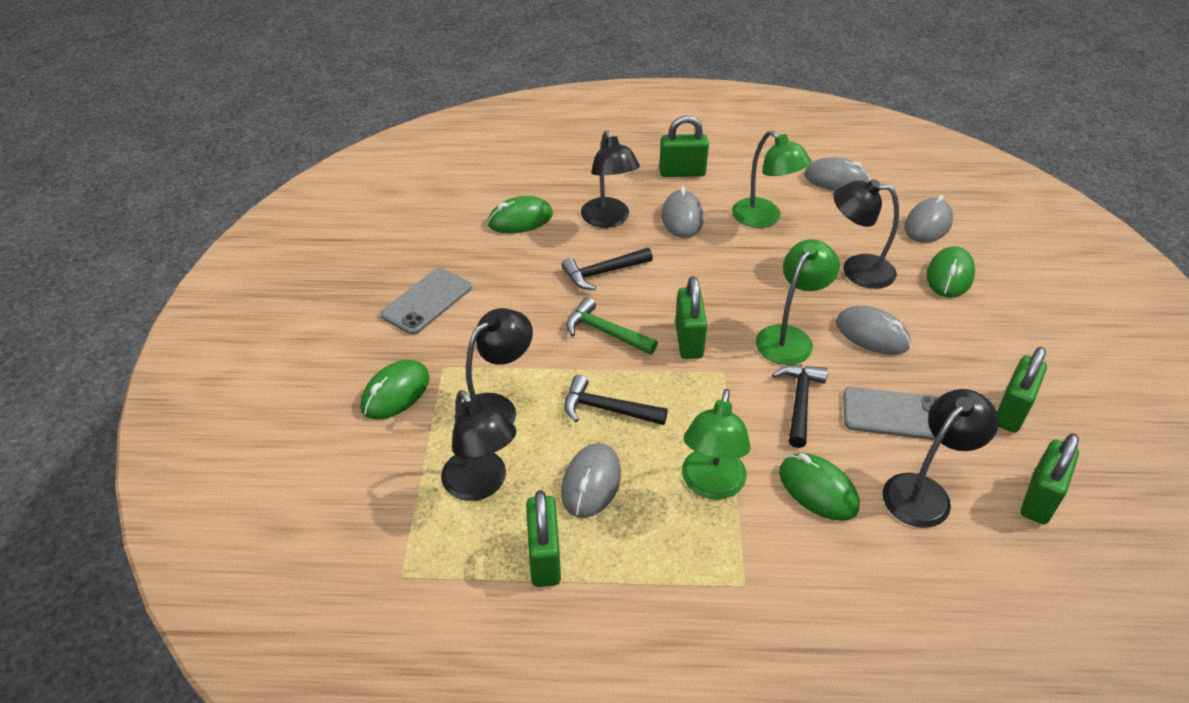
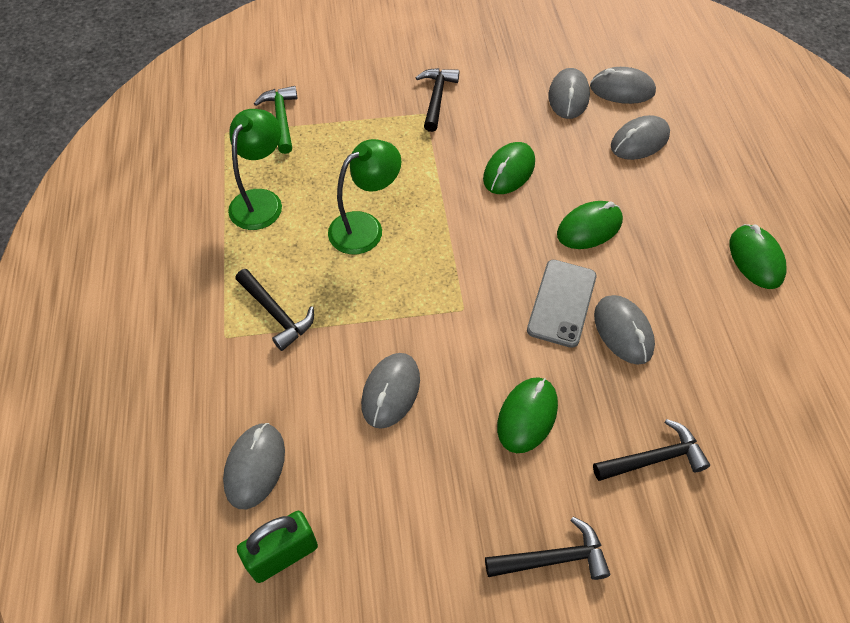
black hammer: 3 -> 4
black lamp: 5 -> 0
green lamp: 3 -> 2
green padlock: 5 -> 1
grey mouse: 5 -> 6
grey phone: 2 -> 1

